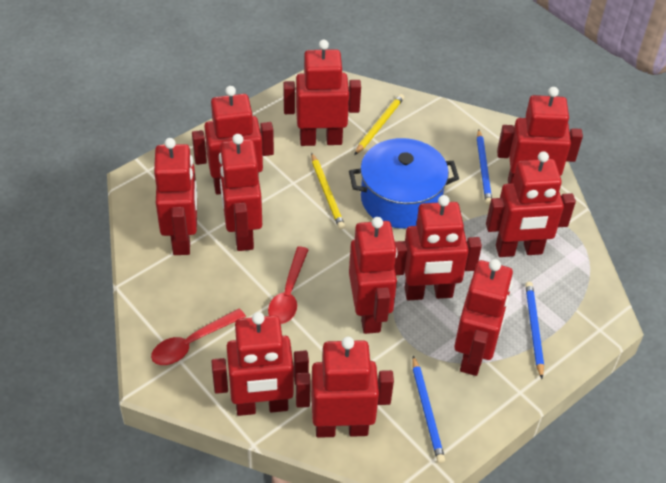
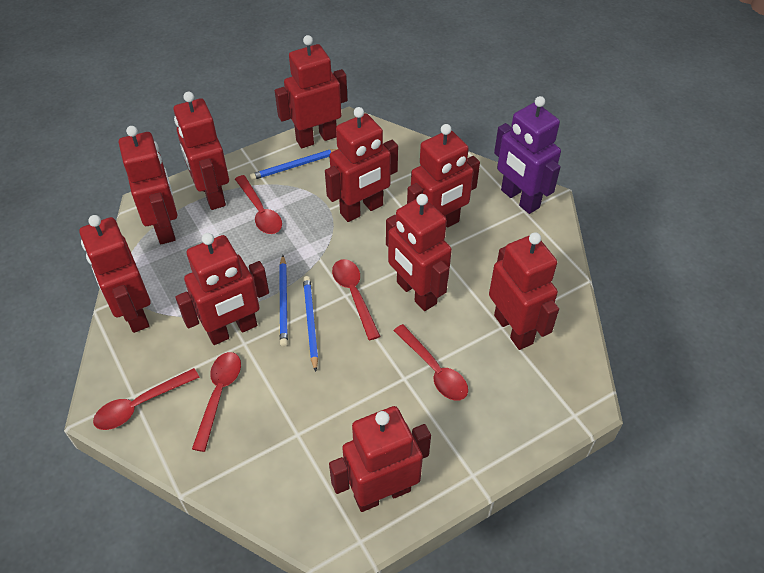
blue pot: 1 -> 0
purple robot: 0 -> 1
red robot: 11 -> 10
red spoon: 2 -> 5
yellow pencil: 2 -> 0

